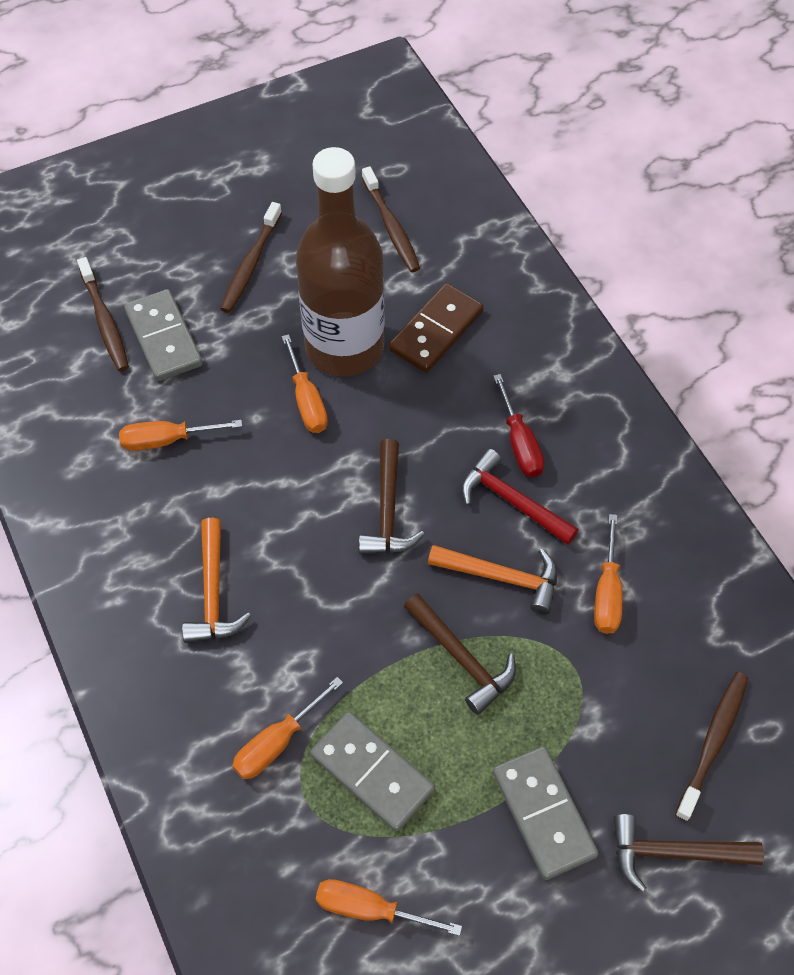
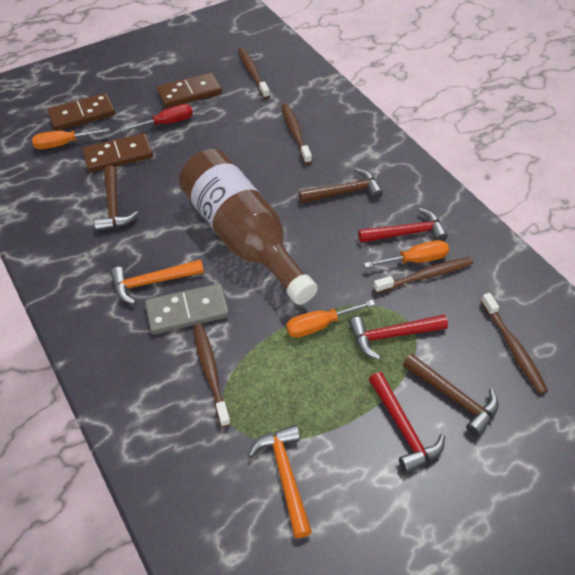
brown domino: 1 -> 3
brown toothbrush: 4 -> 5
grey domino: 3 -> 1
orange screwdriver: 5 -> 3
red hammer: 1 -> 3

